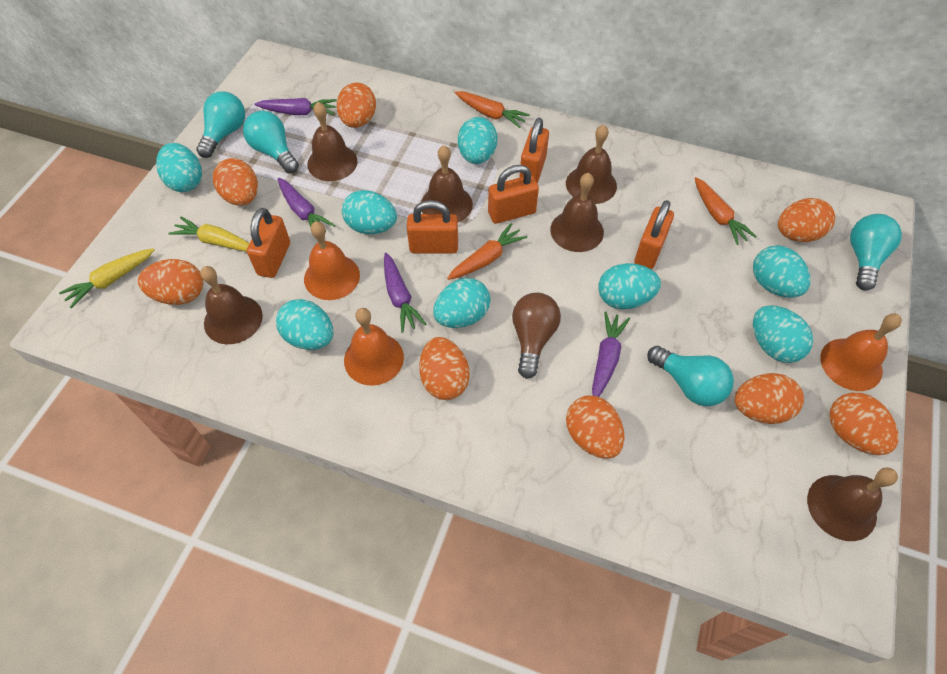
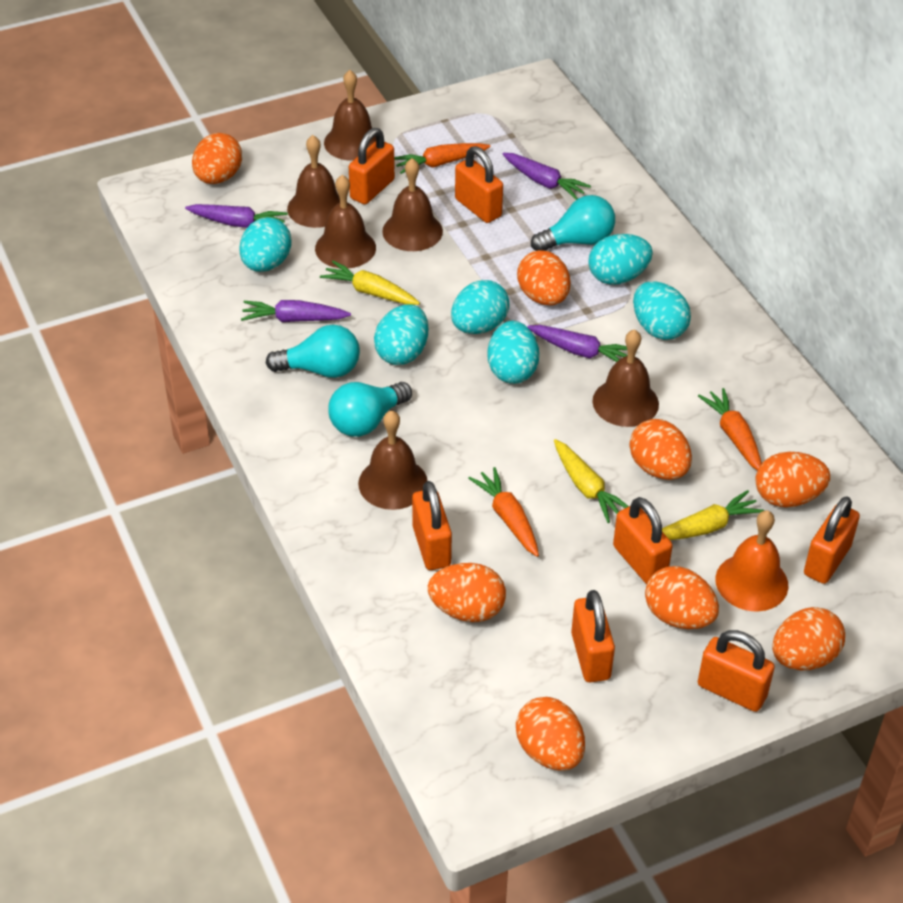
brown light bulb: 1 -> 0
orange bell: 3 -> 1
orange padlock: 5 -> 7
turquoise egg: 8 -> 6
turquoise light bulb: 4 -> 3
yellow carrot: 2 -> 3

